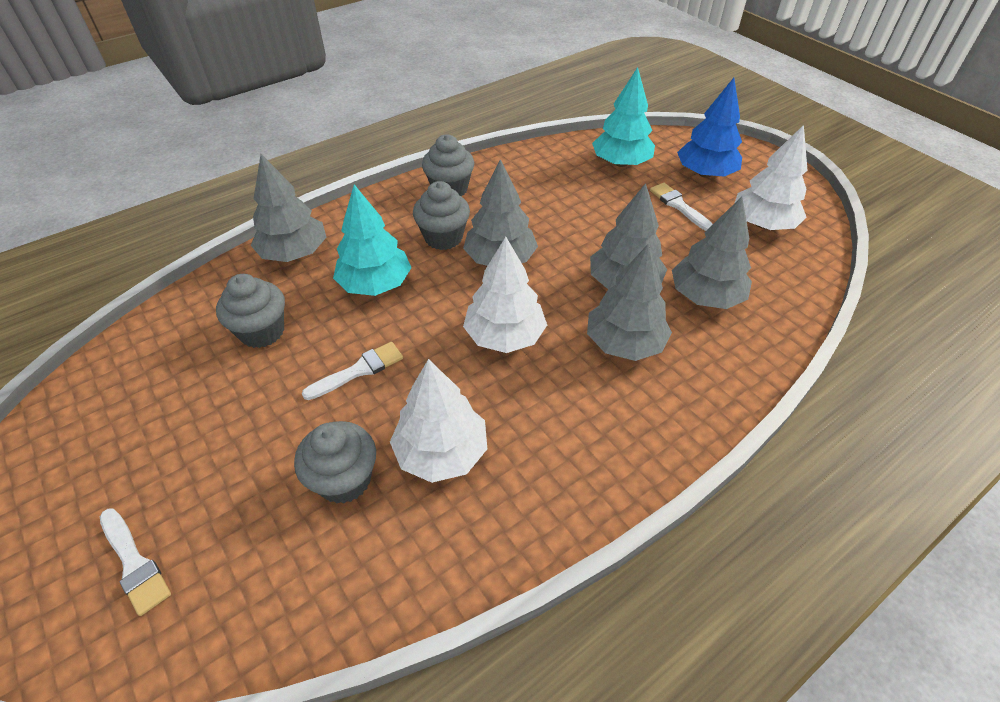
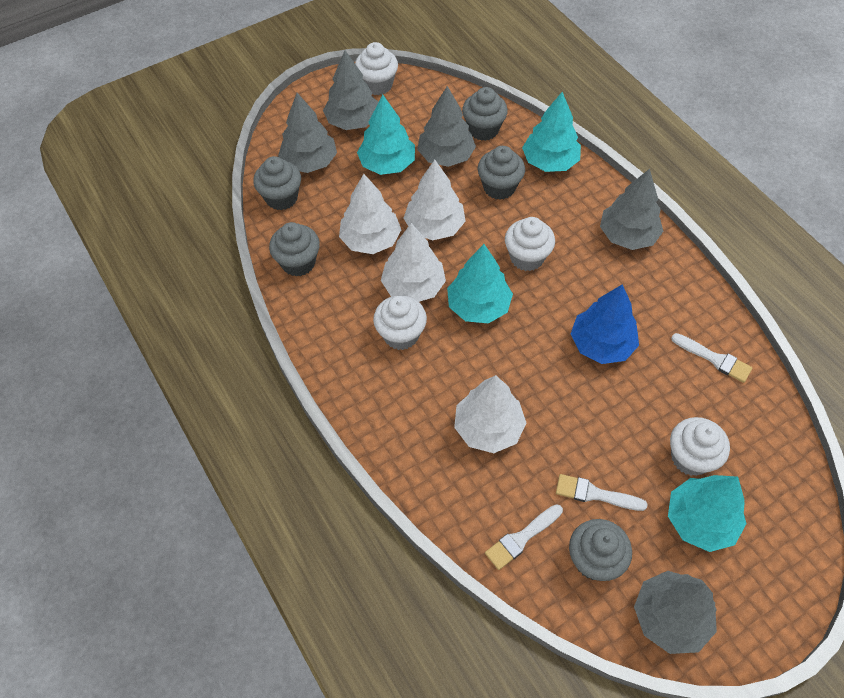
grey cupcake: 4 -> 5
turquoise tree: 2 -> 4
white cupcake: 0 -> 4
white tree: 3 -> 4

